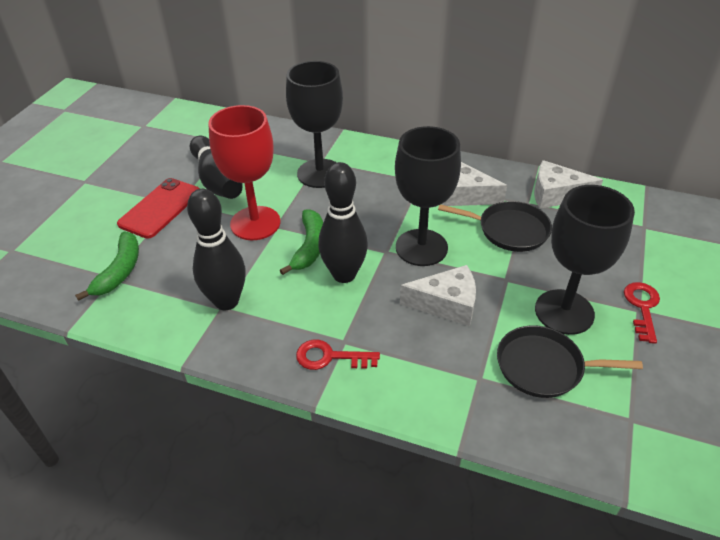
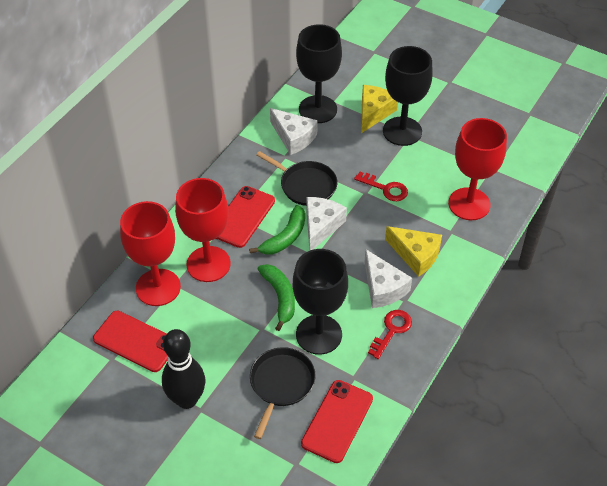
black bowling pin: 3 -> 1
red goblet: 1 -> 3
red phone: 1 -> 3
yellow cheese: 0 -> 2

